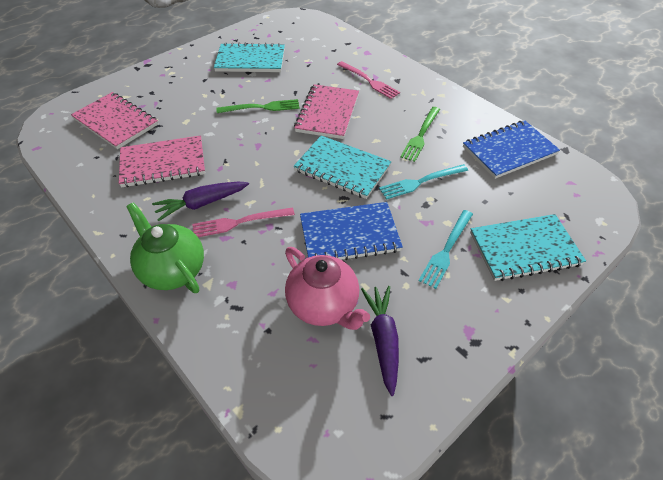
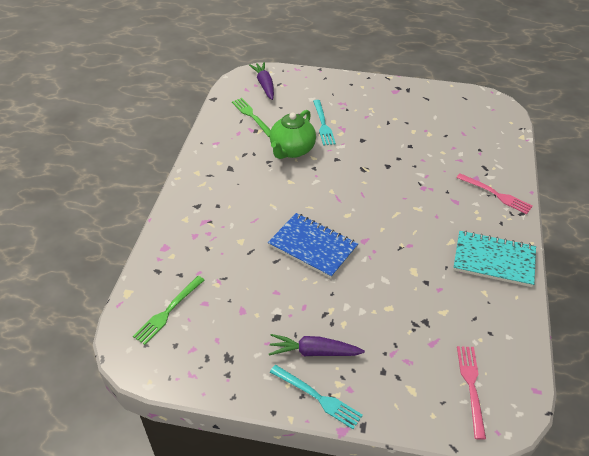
blue notebook: 2 -> 1
pink notebook: 3 -> 0
pink teapot: 1 -> 0
turquoise notebook: 3 -> 1

